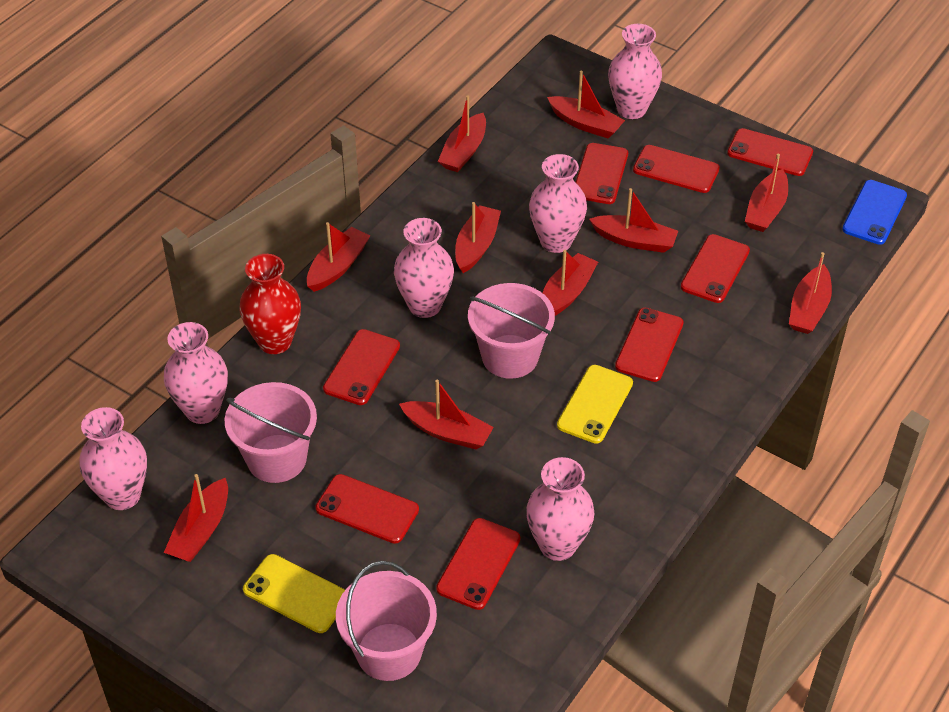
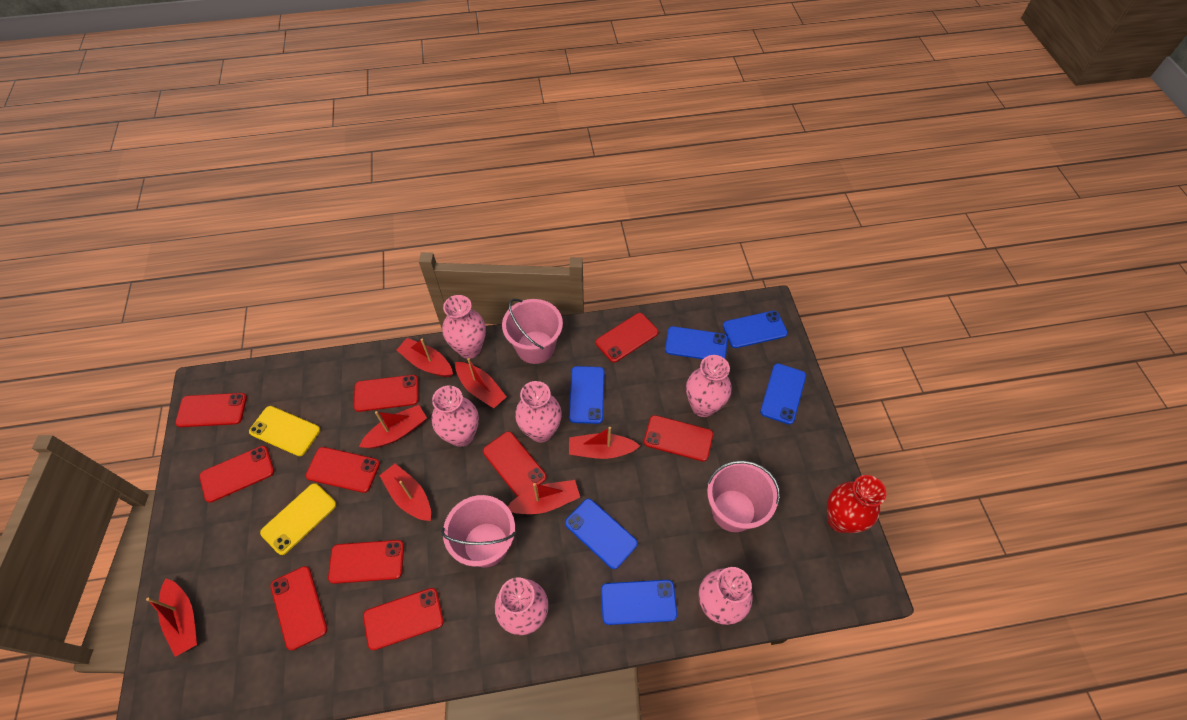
blue phone: 1 -> 6
red boat: 10 -> 7
red phone: 8 -> 10

